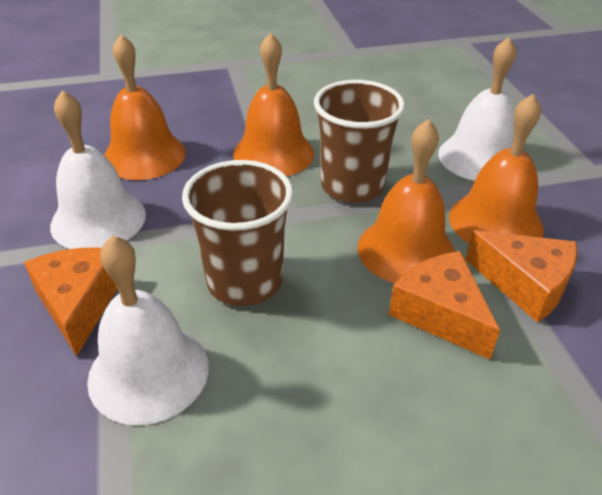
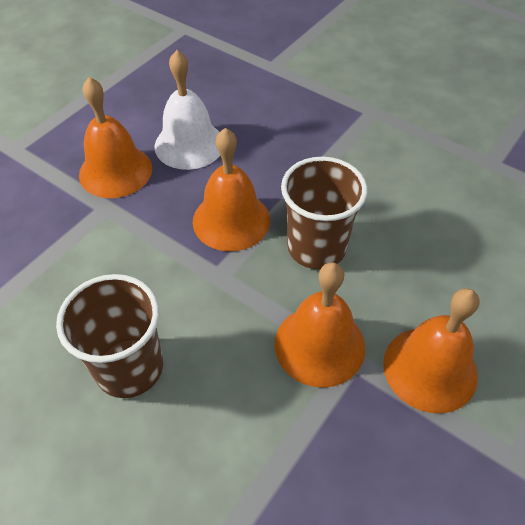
orange cheese: 3 -> 0
white bell: 3 -> 1

